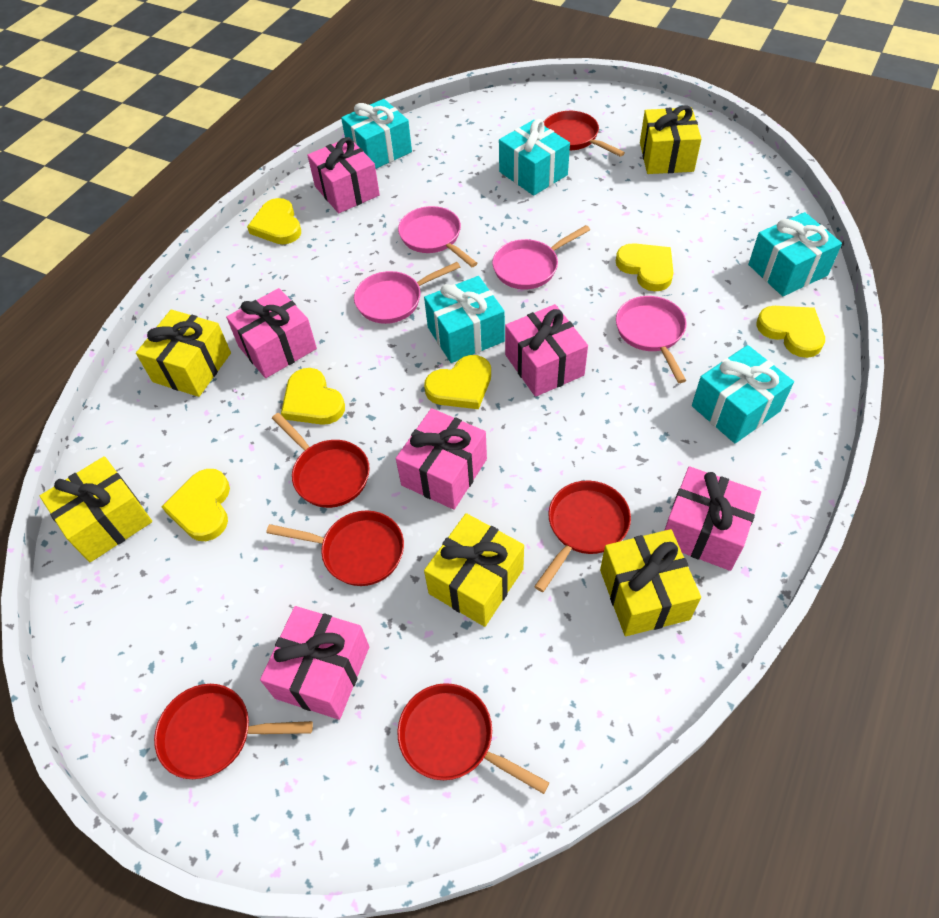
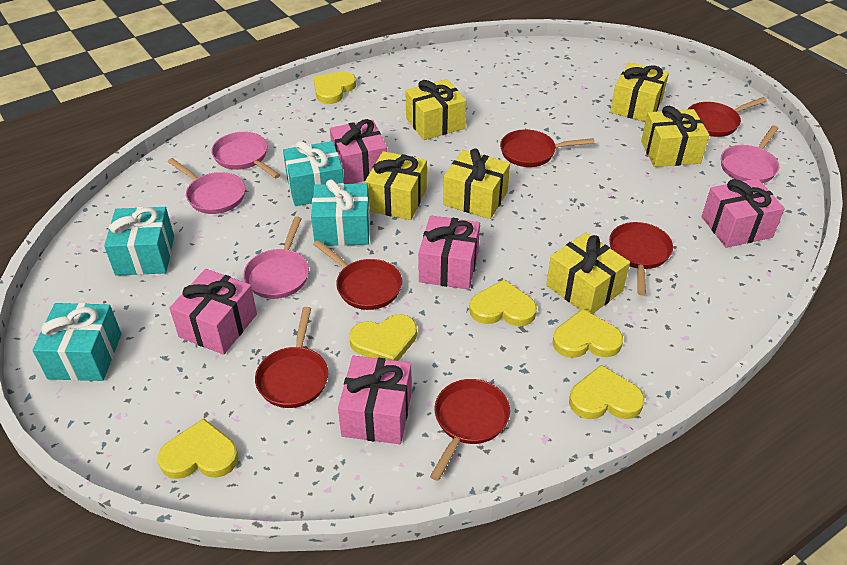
pink gift: 6 -> 5
turquoise gift: 5 -> 4
yellow gift: 5 -> 6

